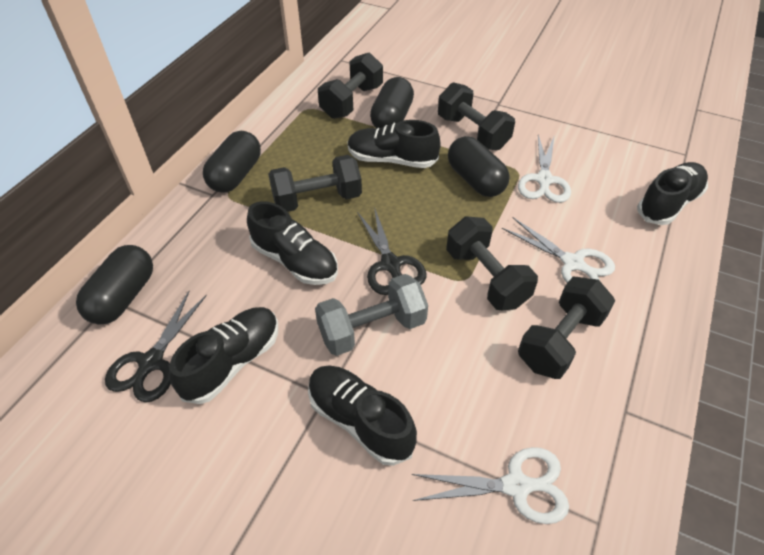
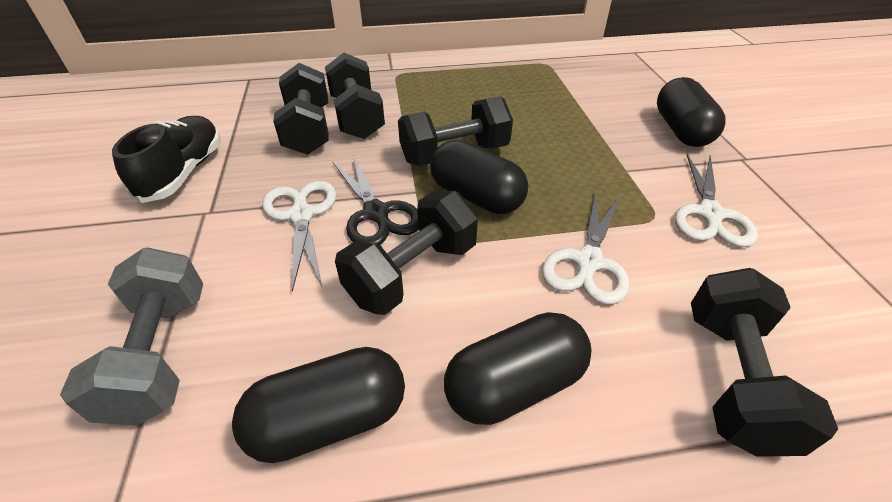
black scissors: 2 -> 1
black shoe: 5 -> 1

